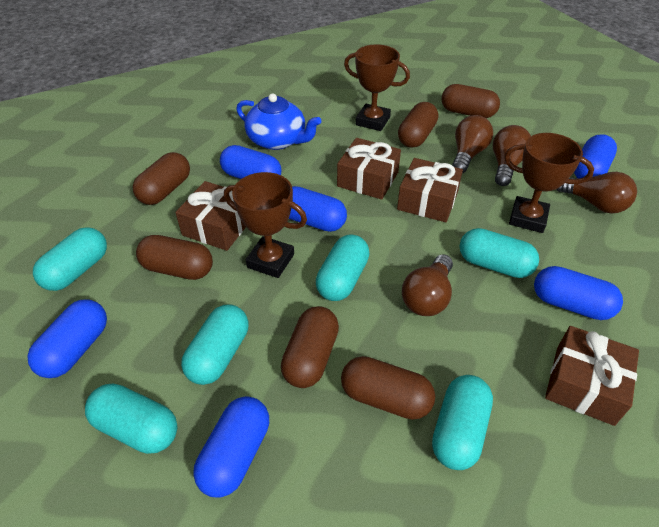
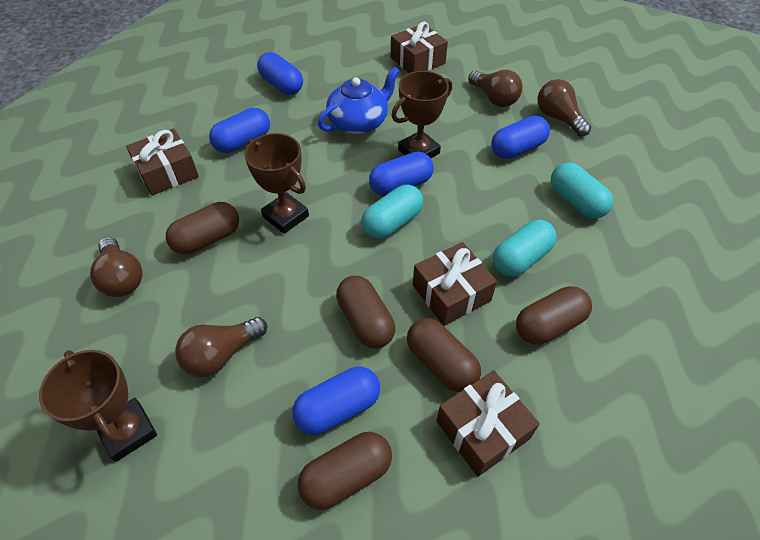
blue capsule: 6 -> 5
brown capsule: 6 -> 5
turquoise capsule: 6 -> 3

